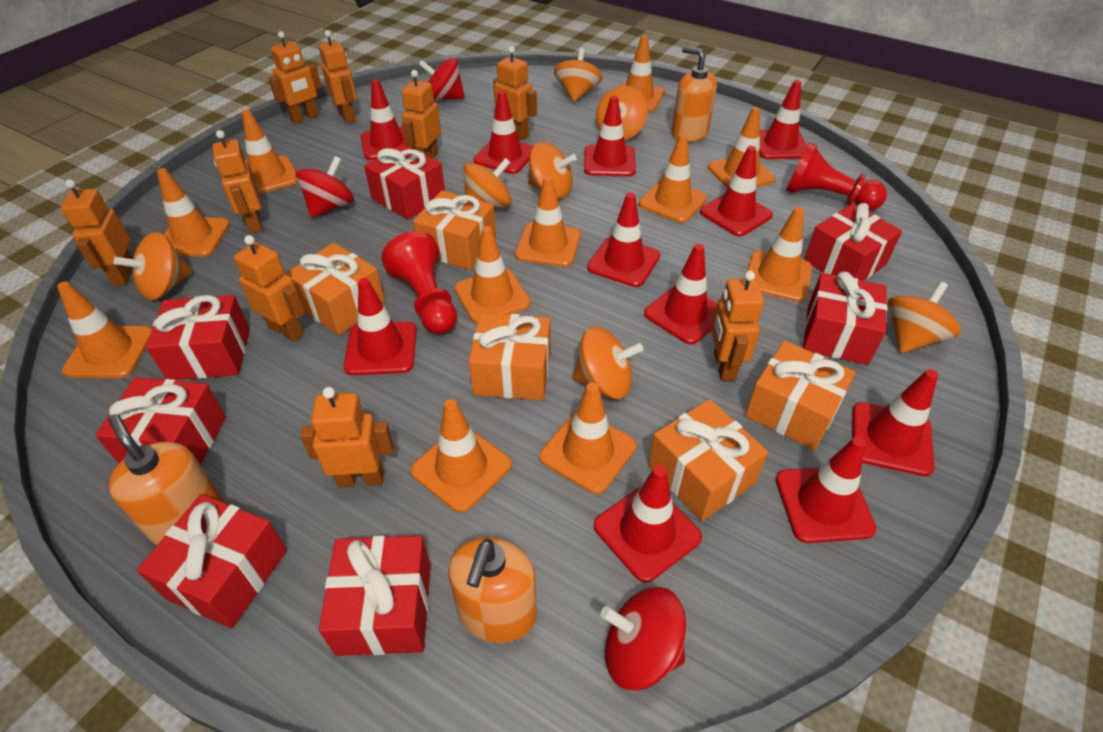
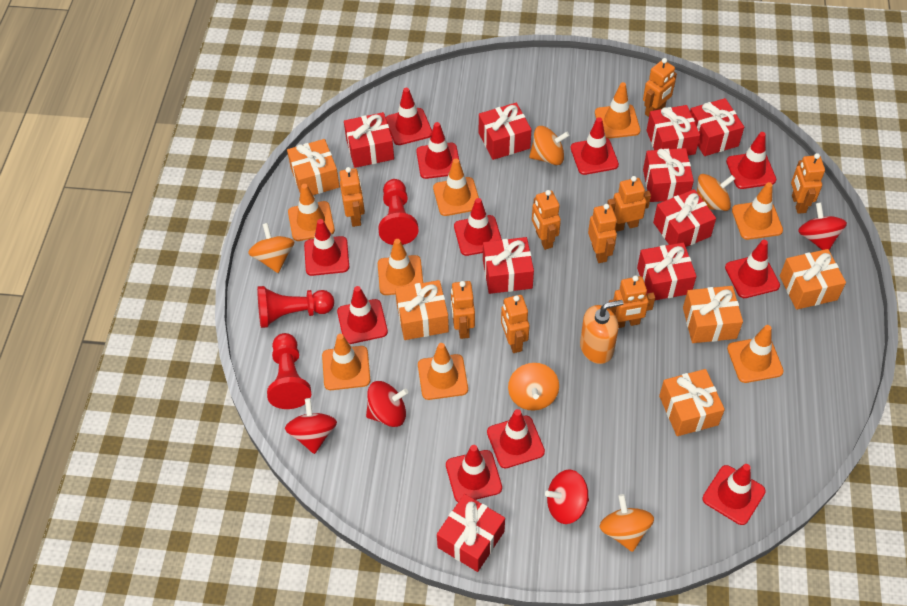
orange soap dispenser: 3 -> 1
orange spinning top: 7 -> 5
orange traffic cone: 11 -> 8
red gift: 7 -> 9
red pawn: 2 -> 3
red spinning top: 3 -> 4

